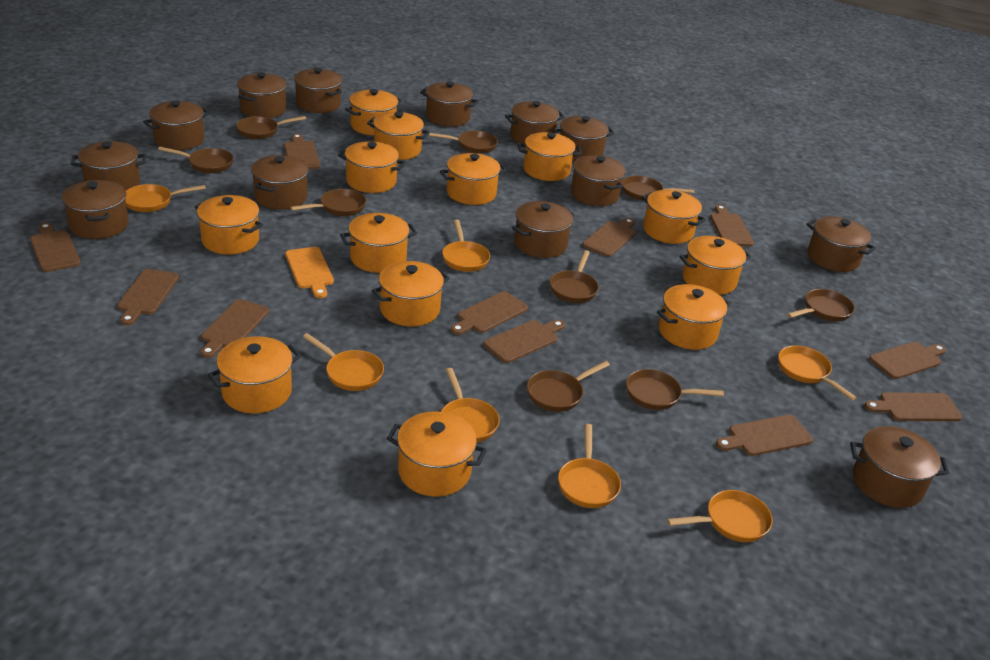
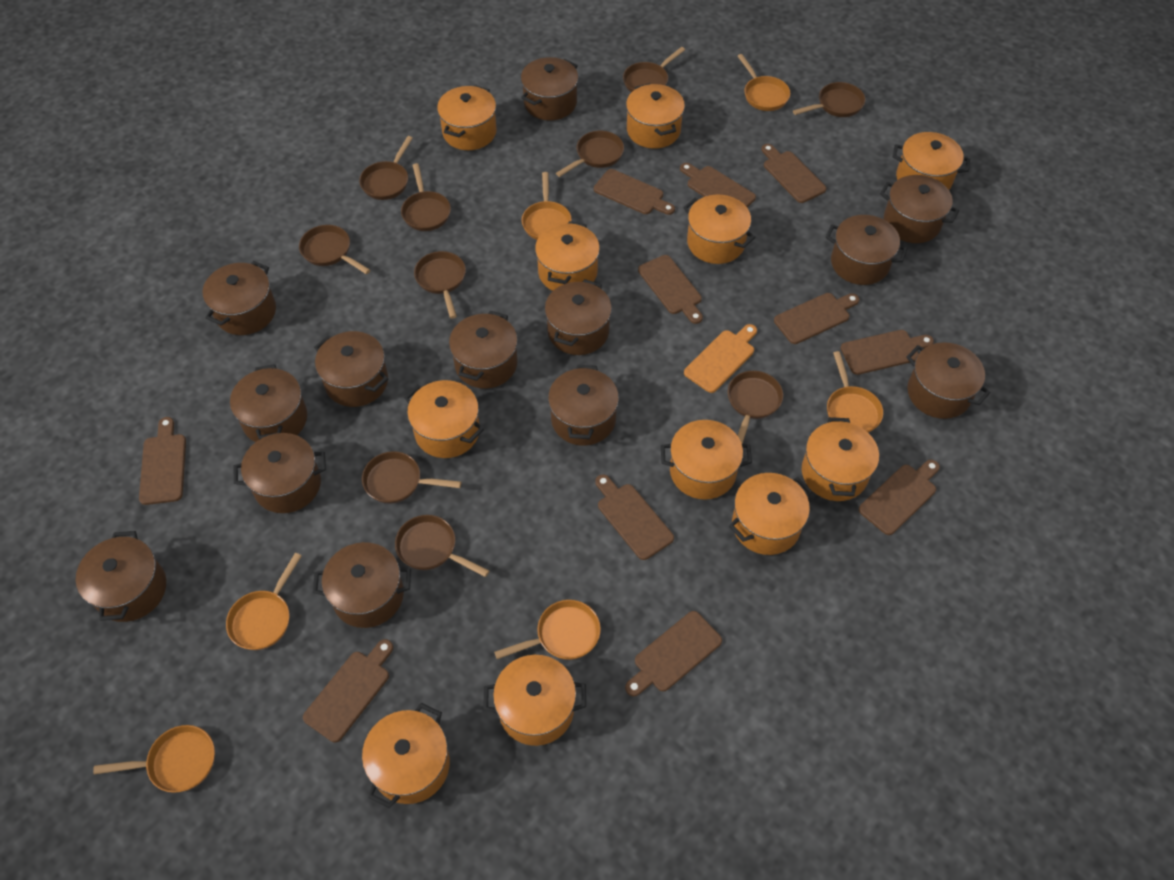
brown pan: 9 -> 10
orange pan: 7 -> 6
orange pot: 13 -> 11

